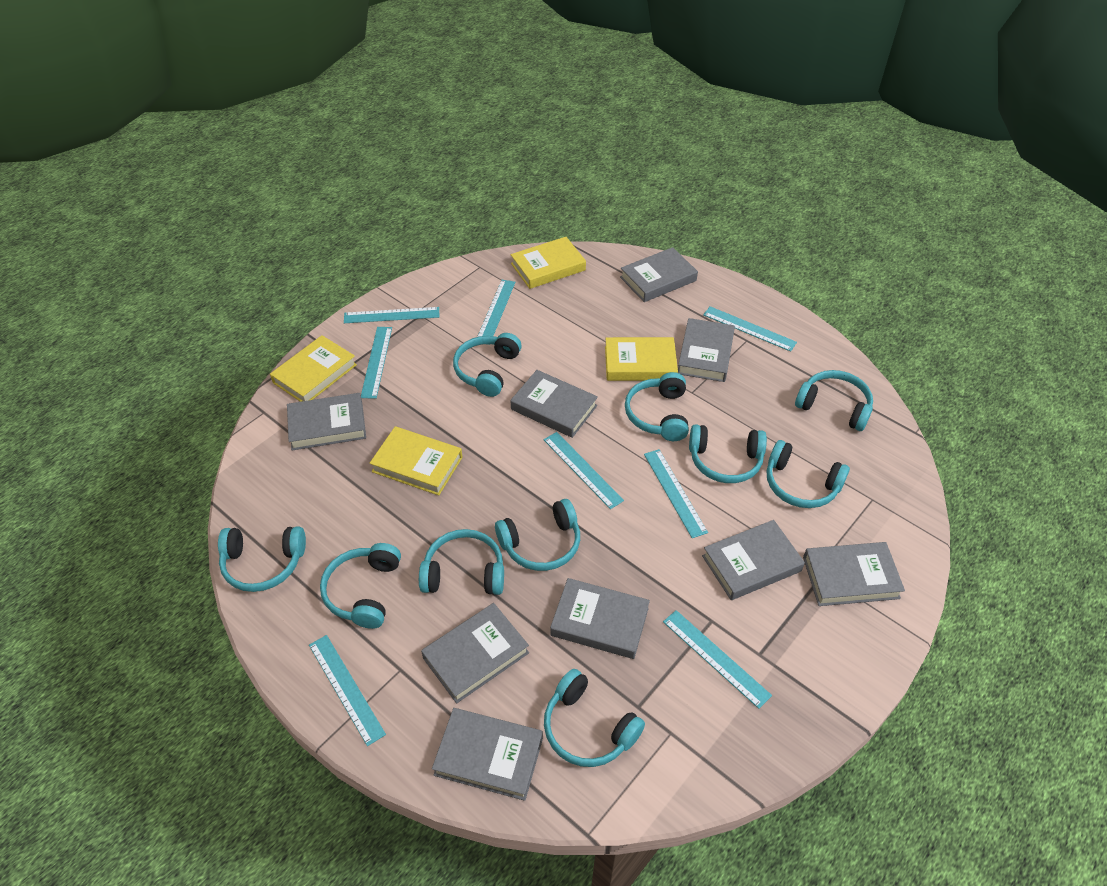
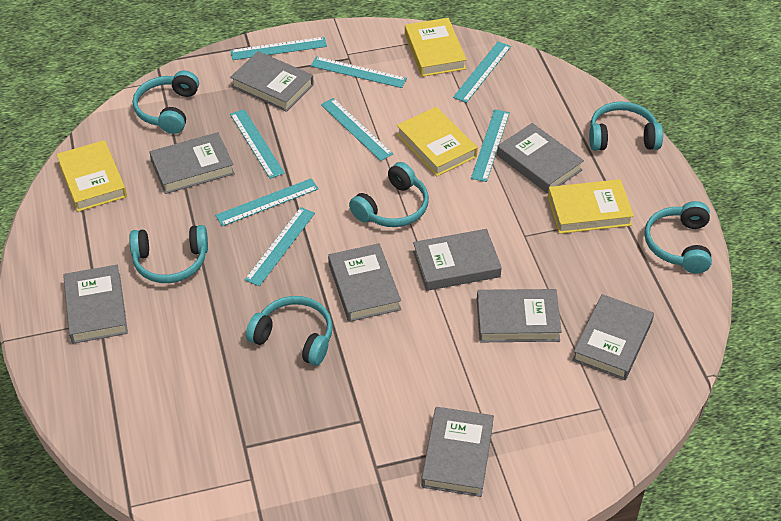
turquoise headphones: 10 -> 6

